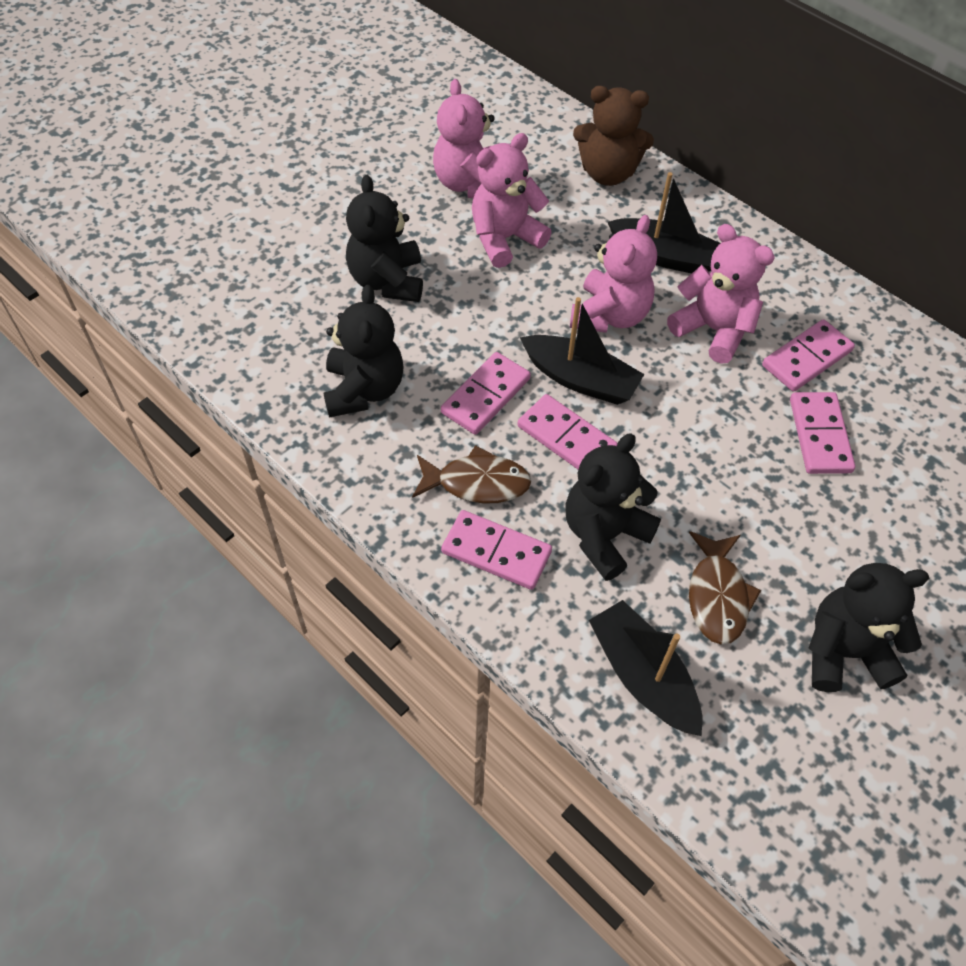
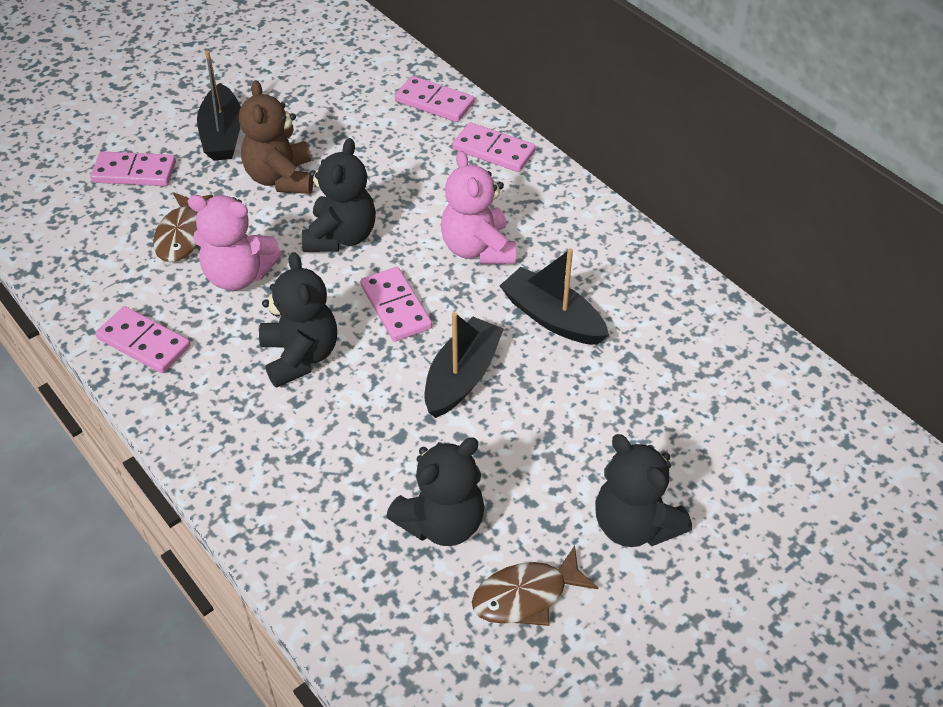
pink teddy bear: 4 -> 2

